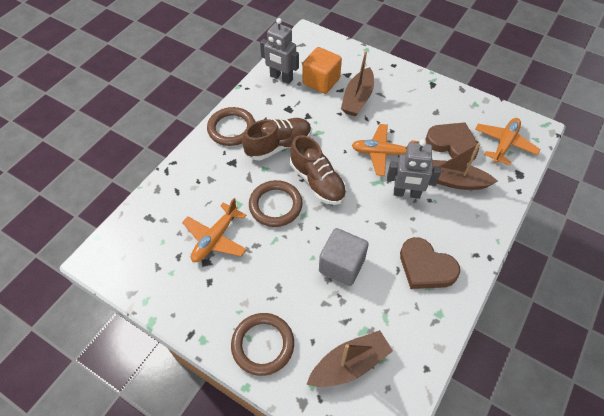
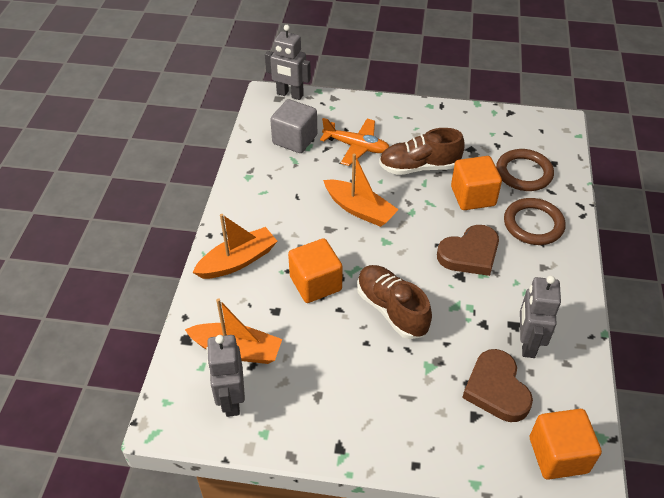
brown boat: 3 -> 0
brown ring: 3 -> 2
grey robot: 2 -> 3
orange boat: 0 -> 3
orange cube: 1 -> 3
orange plane: 3 -> 1

